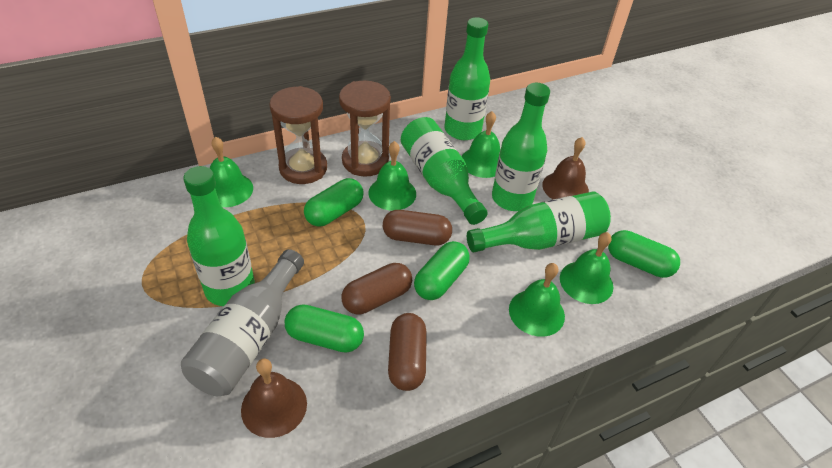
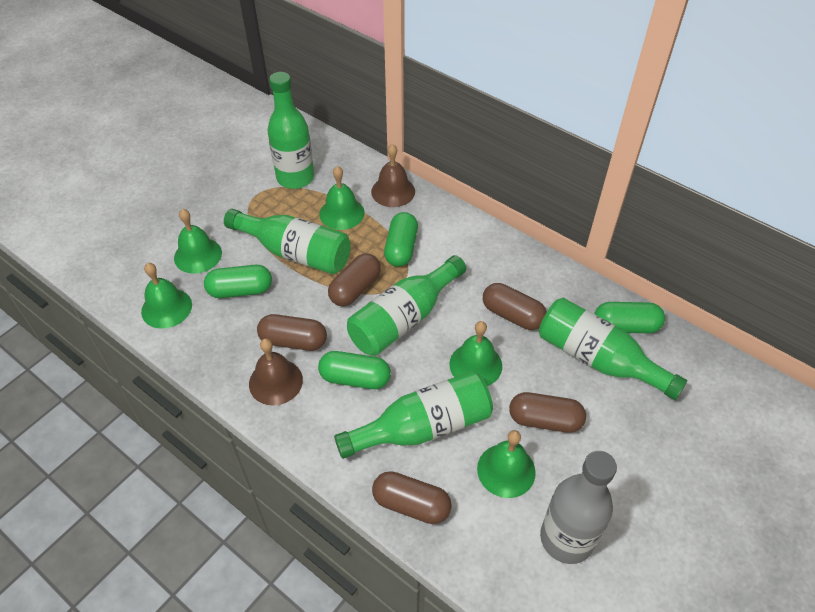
brown capsule: 3 -> 5
brown hourglass: 2 -> 0

